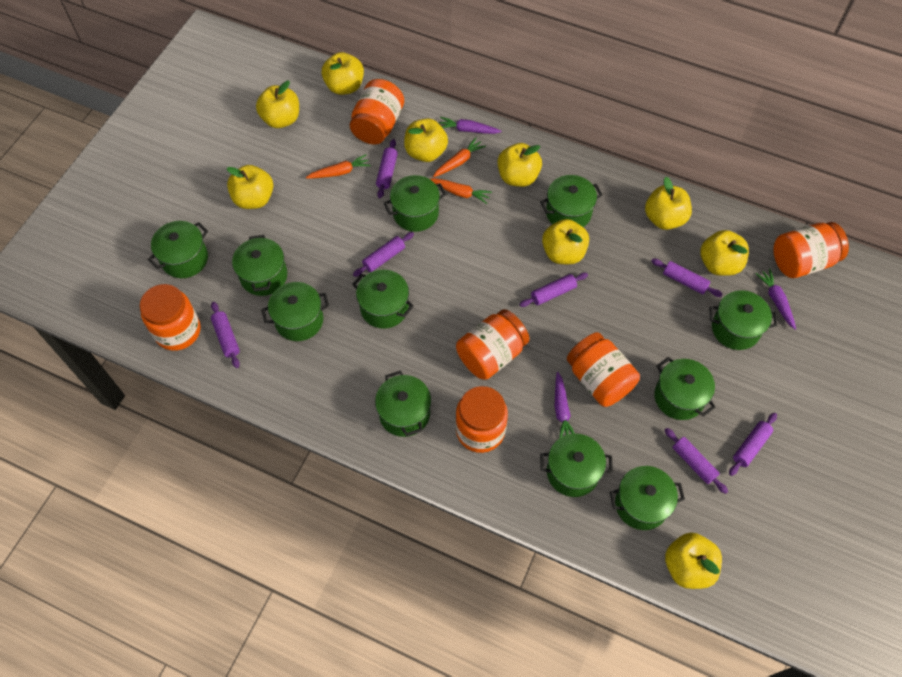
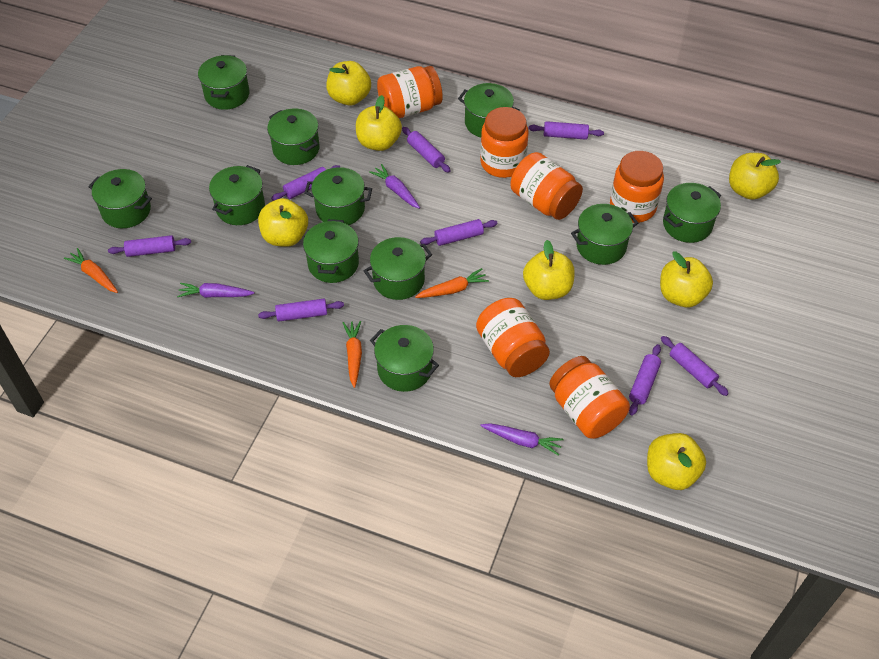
purple rolling pin: 7 -> 8
yellow apple: 9 -> 7

